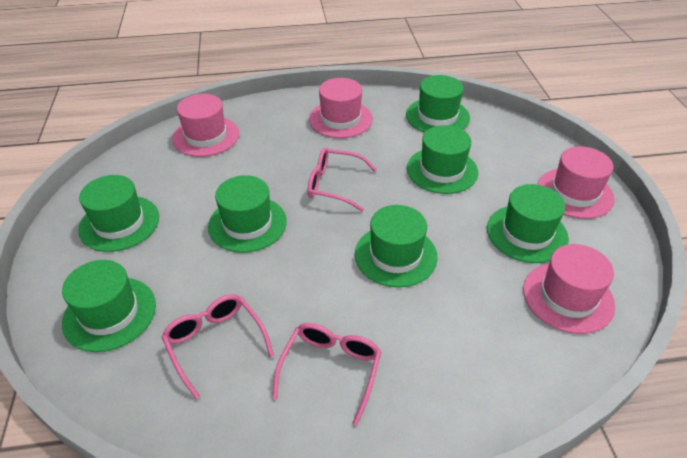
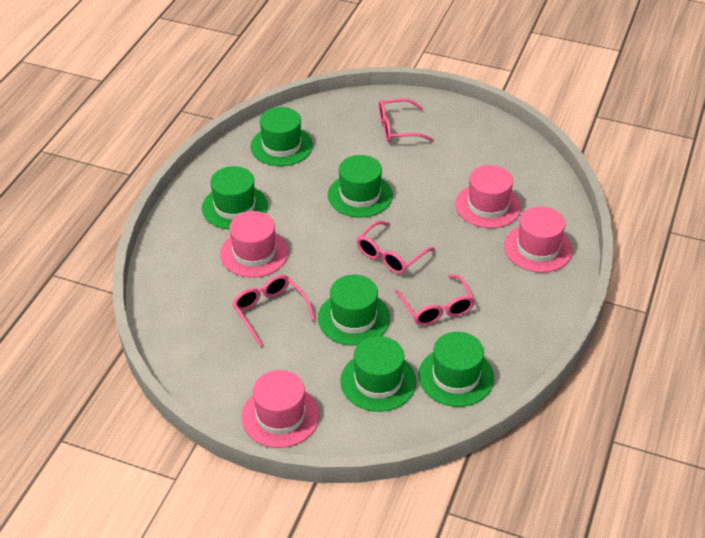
green hat: 7 -> 6
pink glasses: 3 -> 4

